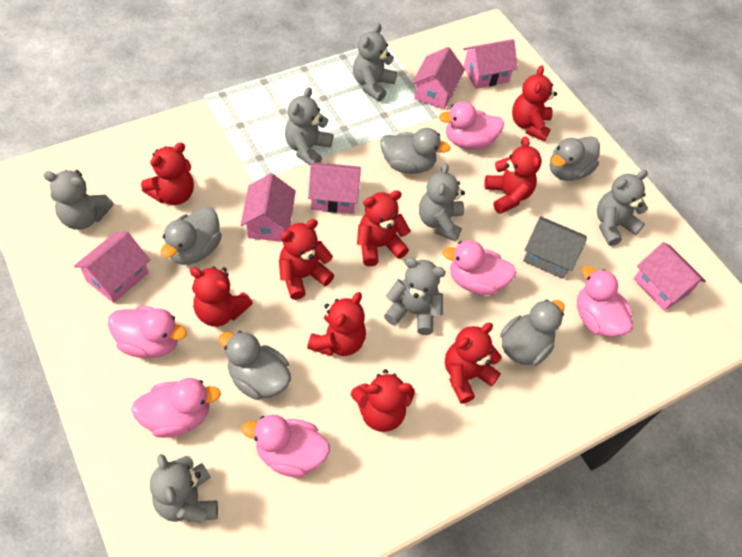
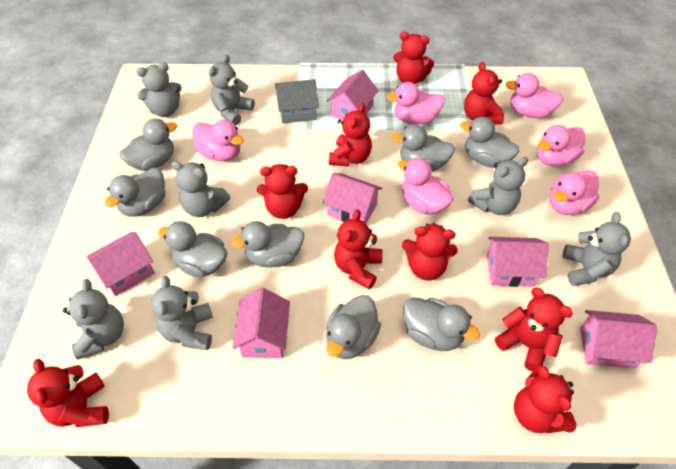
grey duck: 5 -> 8

